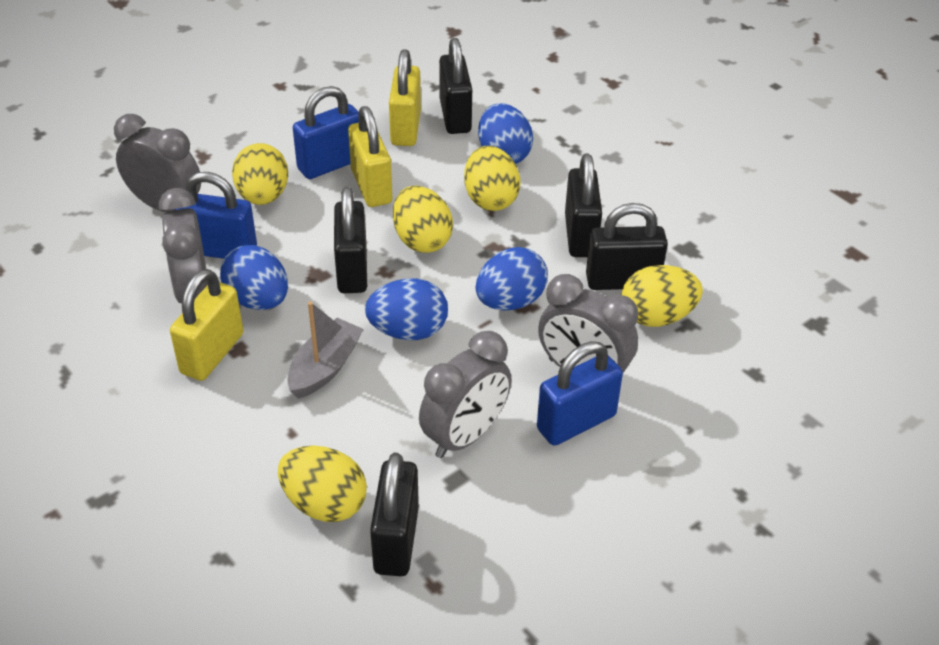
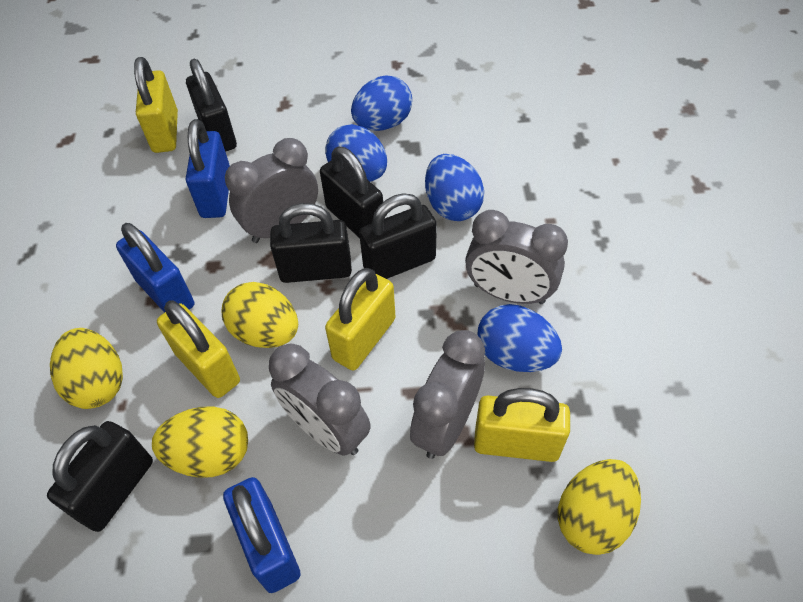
grey boat: 1 -> 0
yellow egg: 5 -> 4
yellow padlock: 3 -> 4

